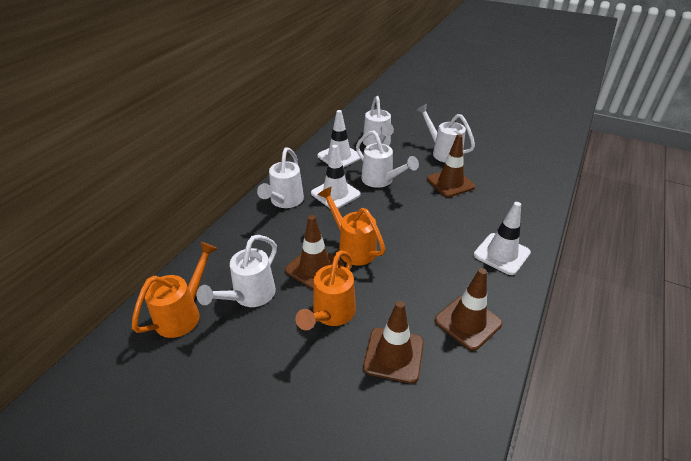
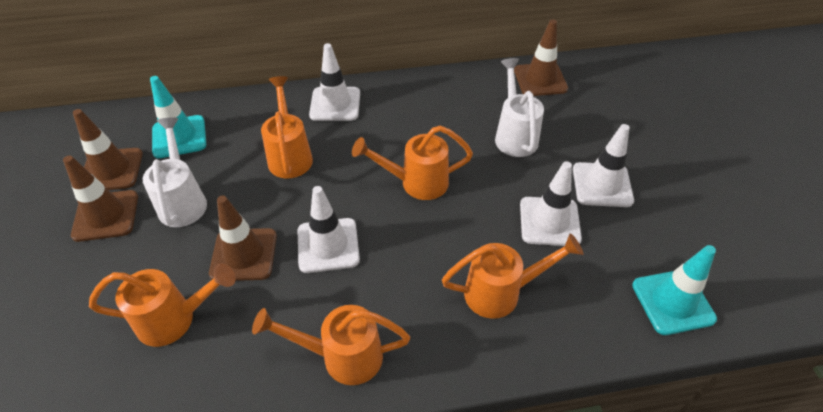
orange watering can: 3 -> 5
turquoise traffic cone: 0 -> 2
white traffic cone: 3 -> 4
white watering can: 5 -> 2

